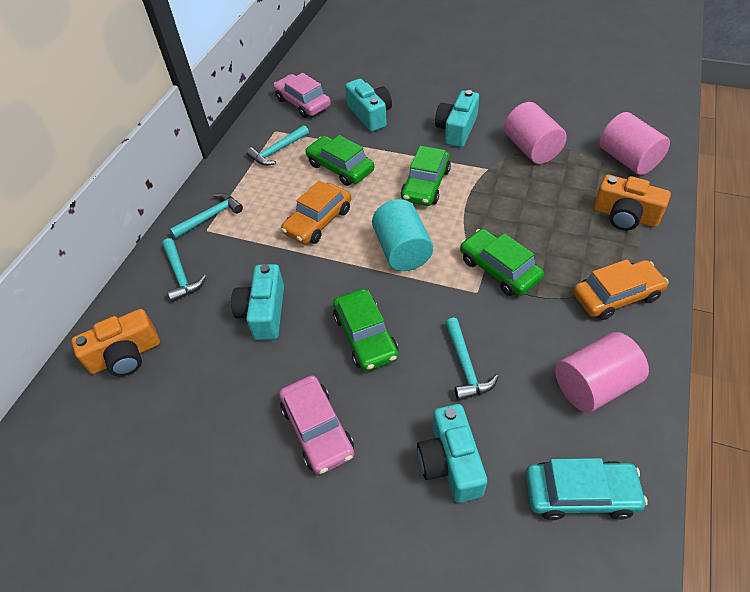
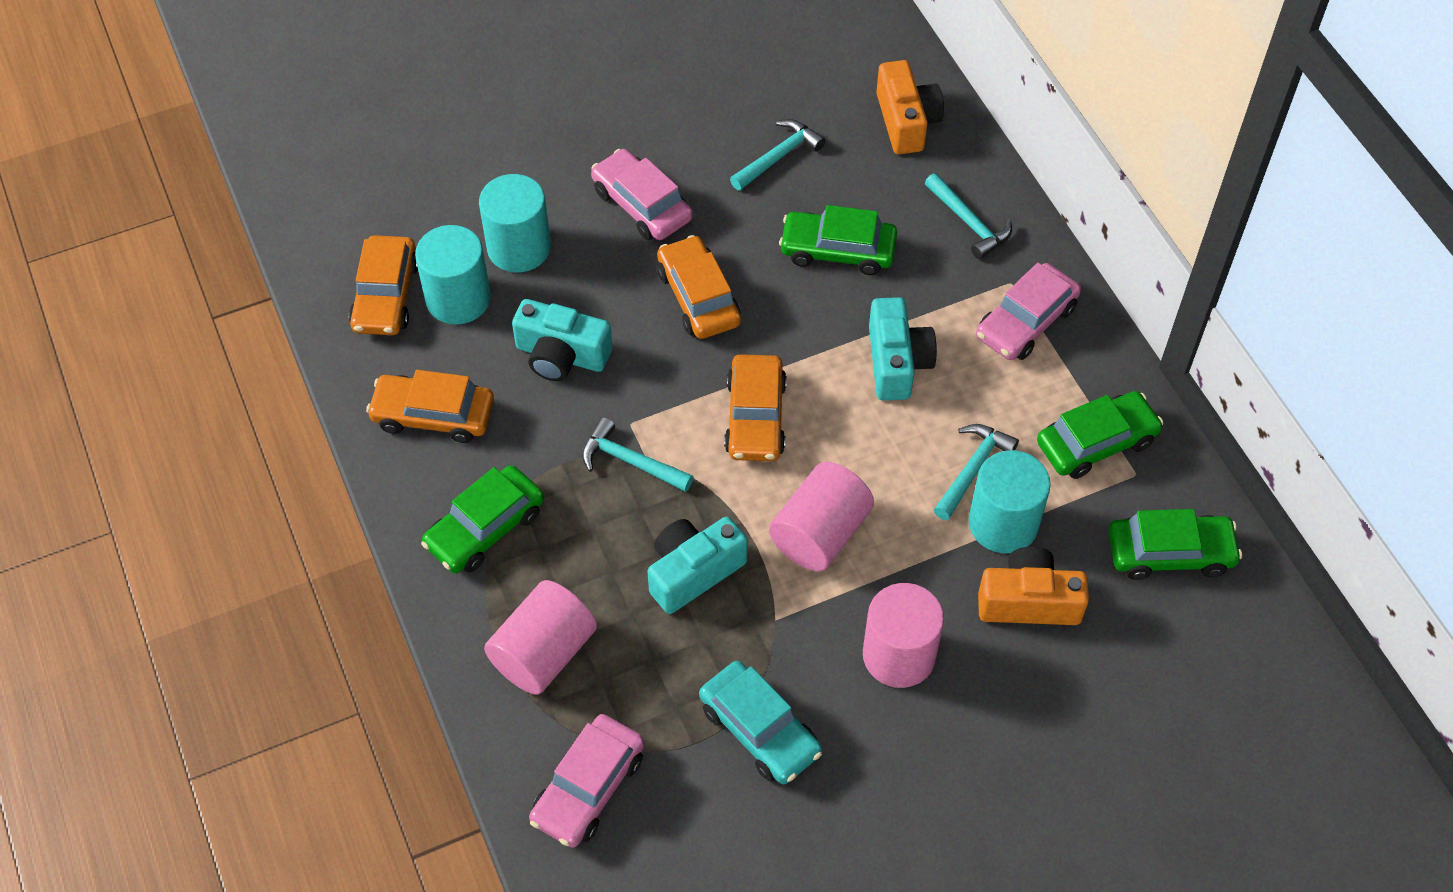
orange car: 2 -> 4
pink car: 2 -> 3
turquoise camera: 4 -> 3
turquoise cylinder: 1 -> 3

